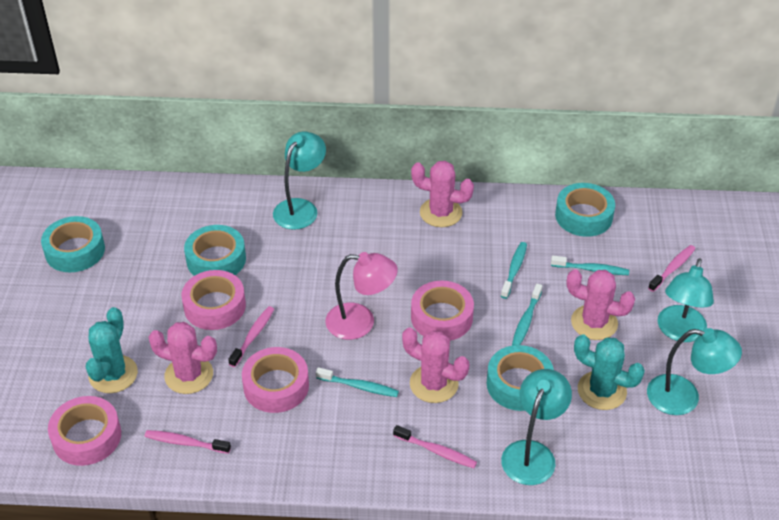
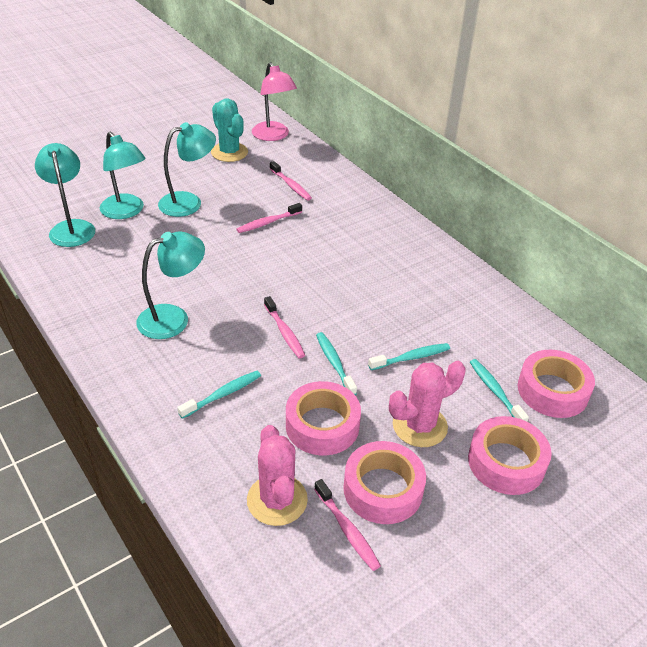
pink cactus: 4 -> 2
turquoise cactus: 2 -> 1
turquoise tape: 4 -> 0

